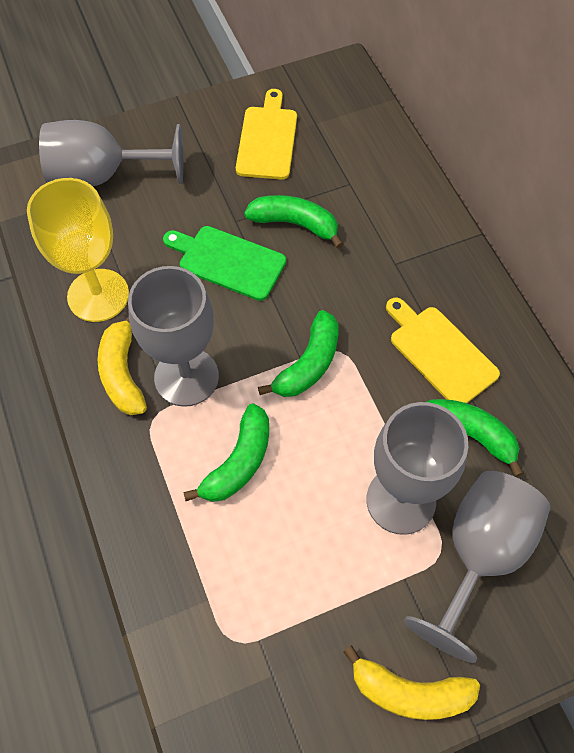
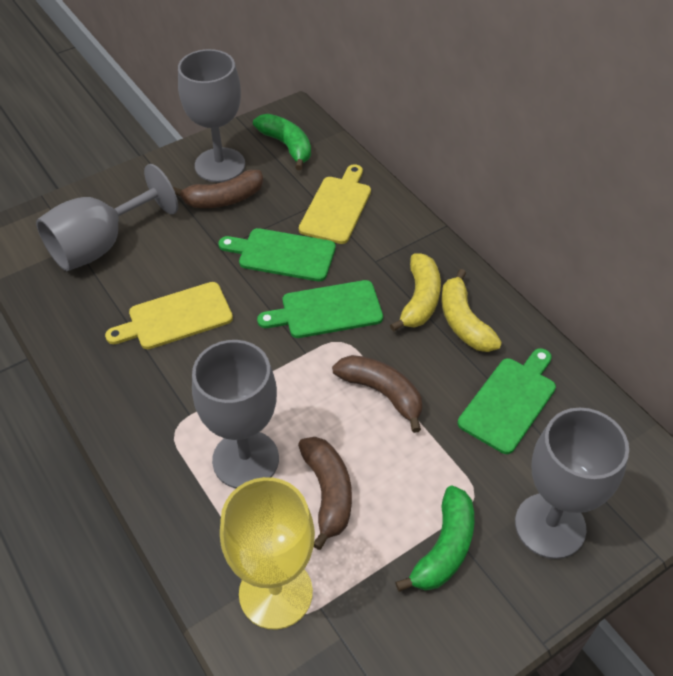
brown banana: 0 -> 3
green banana: 4 -> 2
green cutting board: 1 -> 3

